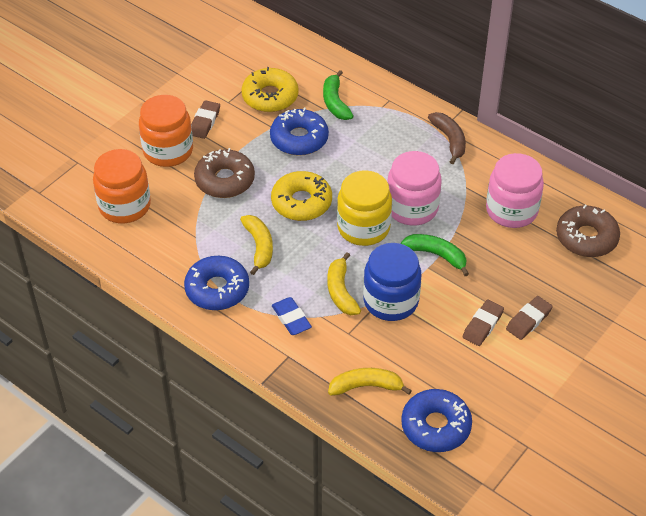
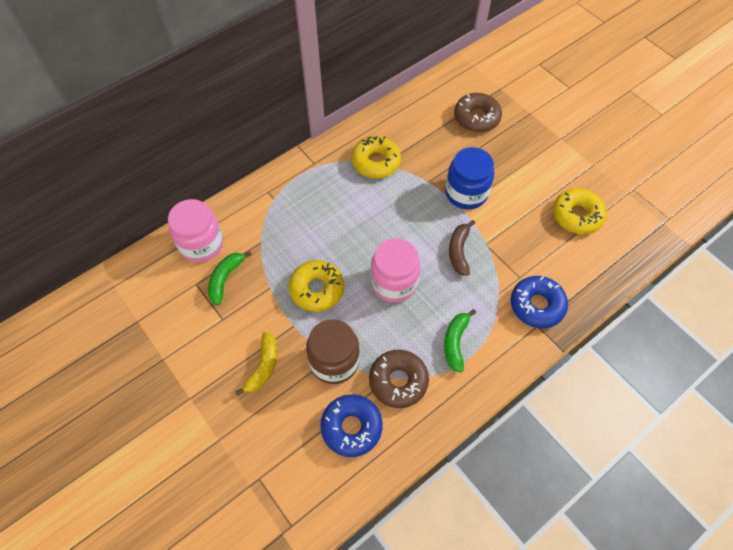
blue donut: 3 -> 2
blue eraser: 1 -> 0
brown eraser: 3 -> 0
brown jar: 0 -> 1
orange jar: 2 -> 0
yellow banana: 3 -> 1
yellow donut: 2 -> 3
yellow jar: 1 -> 0

